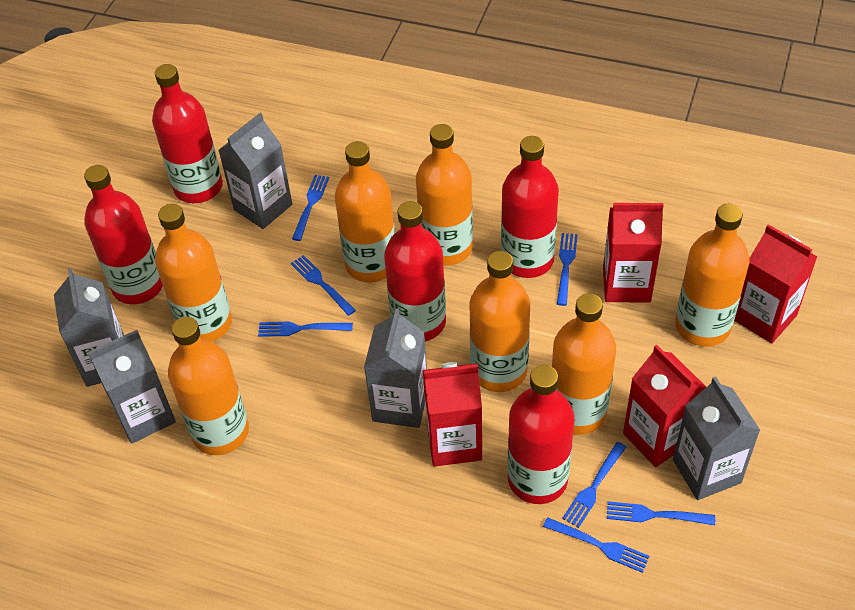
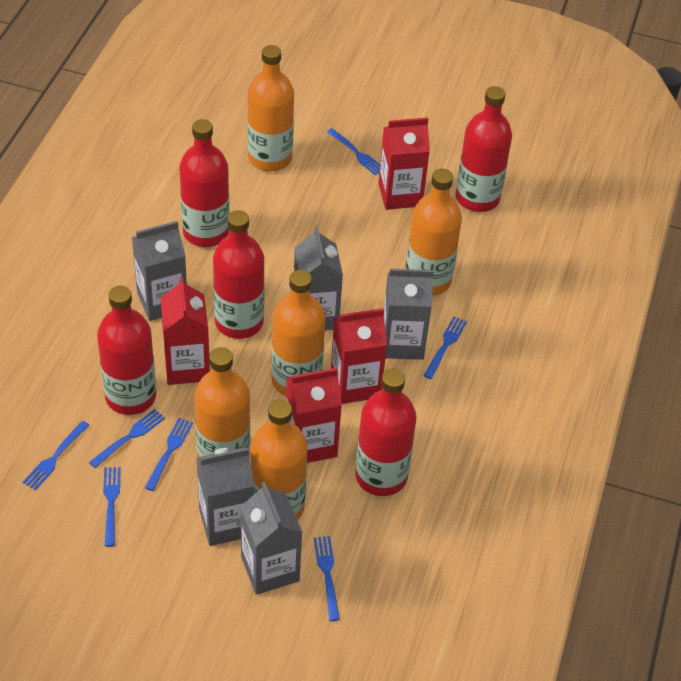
orange bottle: 7 -> 5

